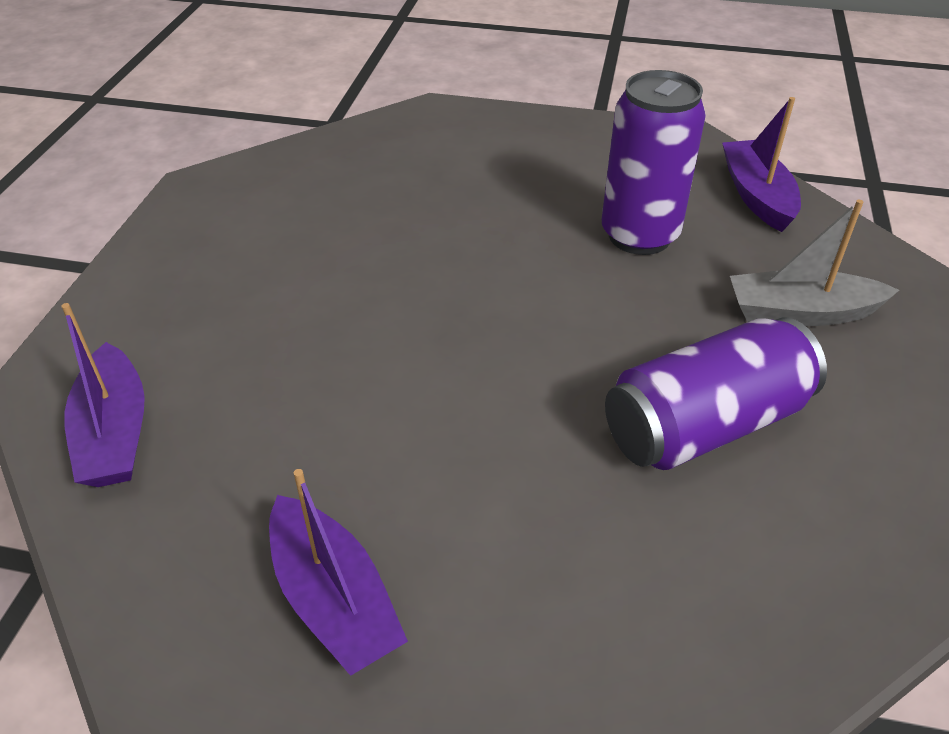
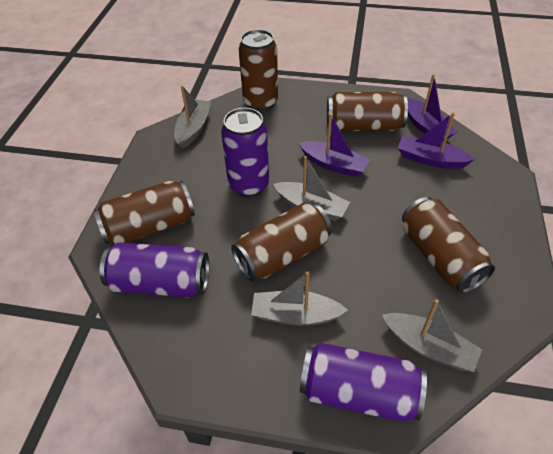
brown can: 0 -> 5
grey boat: 1 -> 4
purple can: 2 -> 3

